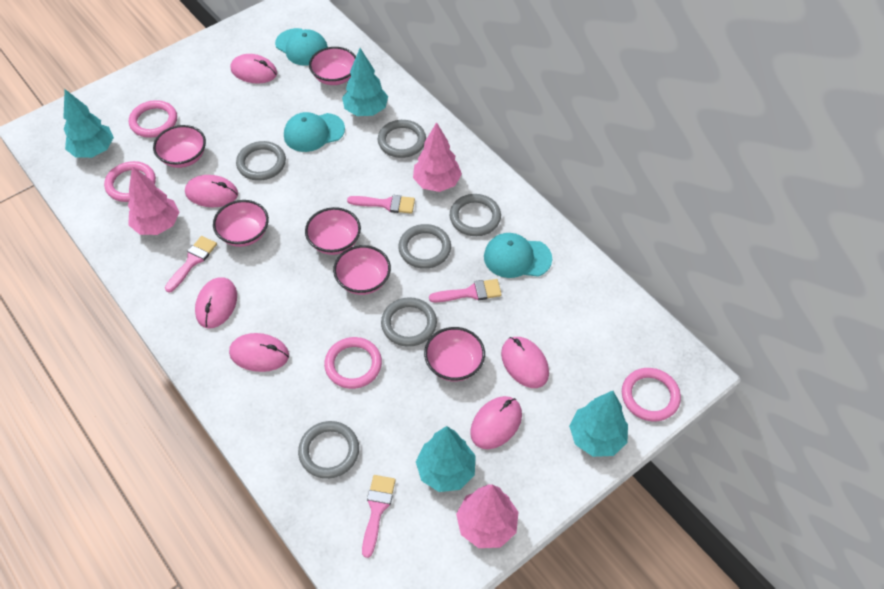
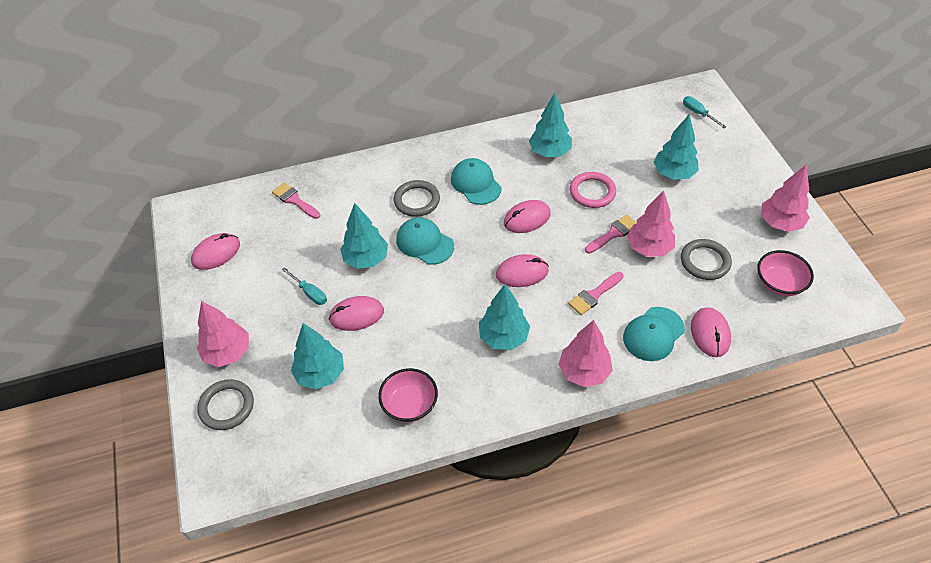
grey ring: 6 -> 3
pink bowl: 6 -> 2
pink brush: 4 -> 3
pink mouse: 6 -> 5
pink ring: 4 -> 1
pink tree: 3 -> 4
turquoise screwdriver: 0 -> 2
turquoise tree: 4 -> 5

